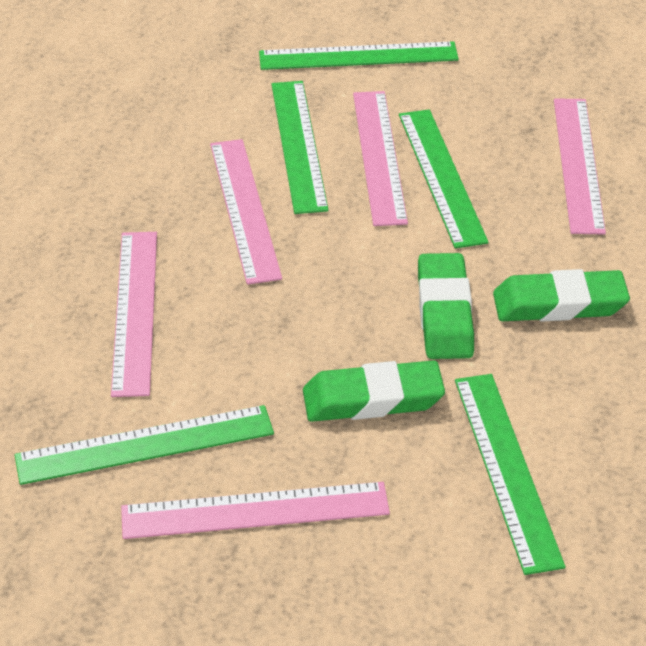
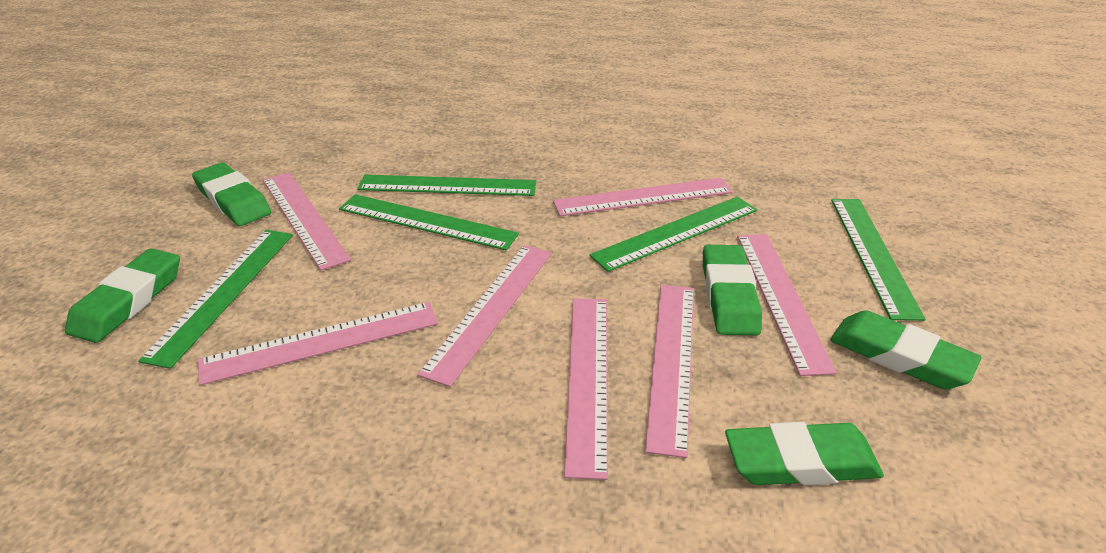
green eraser: 3 -> 5
pink ruler: 5 -> 7

